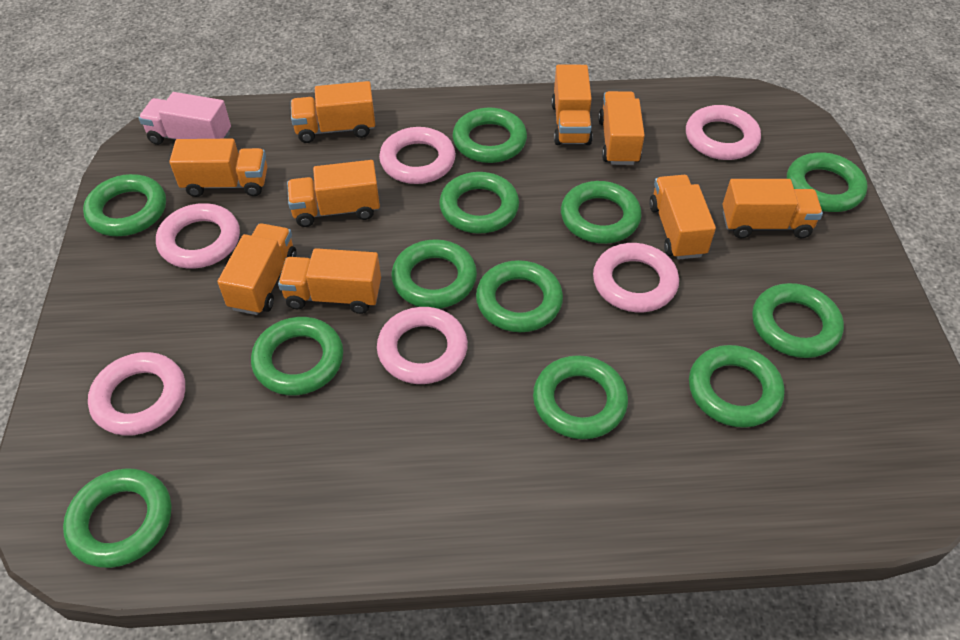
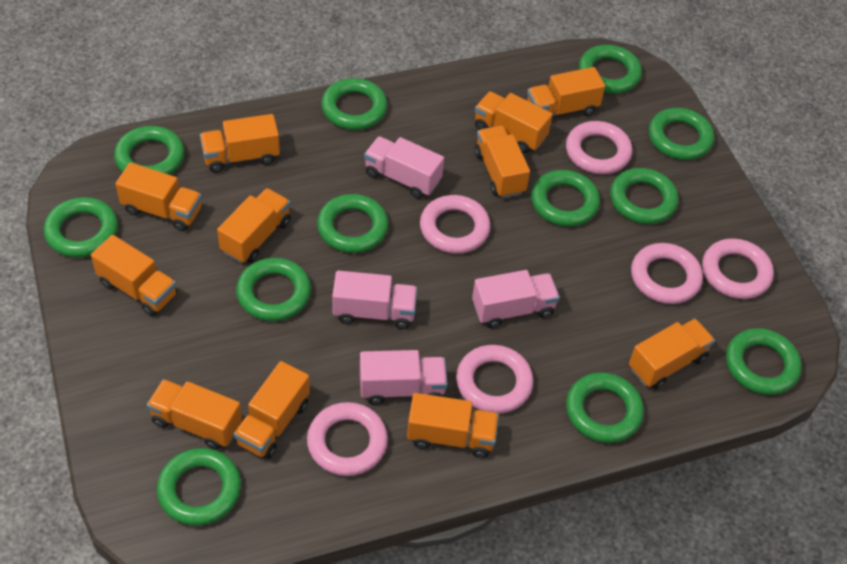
orange truck: 9 -> 11
pink truck: 1 -> 4

